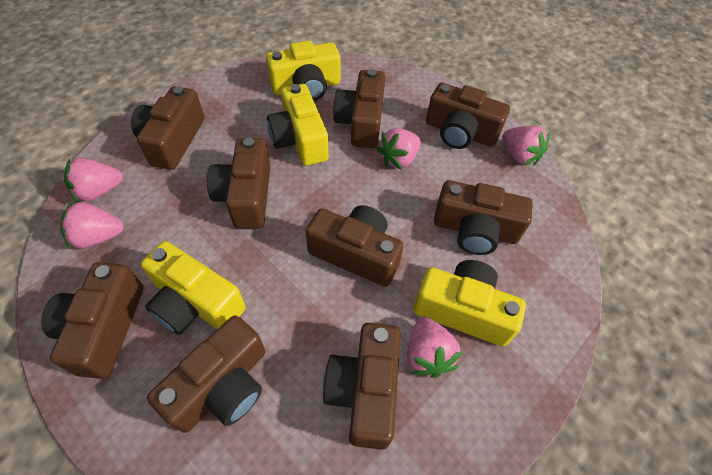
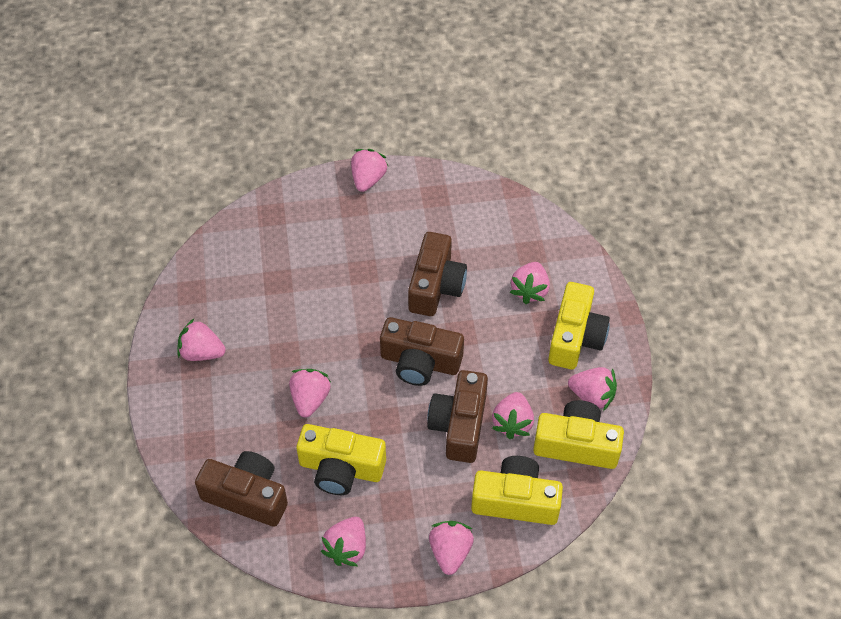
brown camera: 9 -> 4
pink strawberry: 5 -> 8

